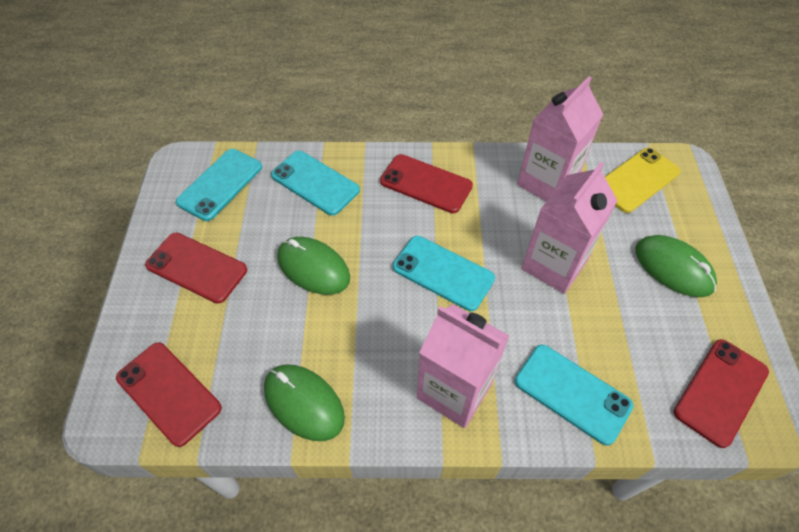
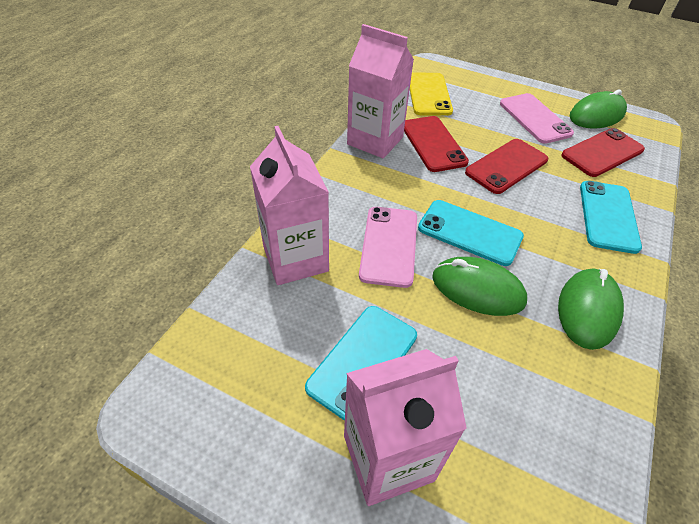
pink phone: 0 -> 2
red phone: 4 -> 3
turquoise phone: 4 -> 3

